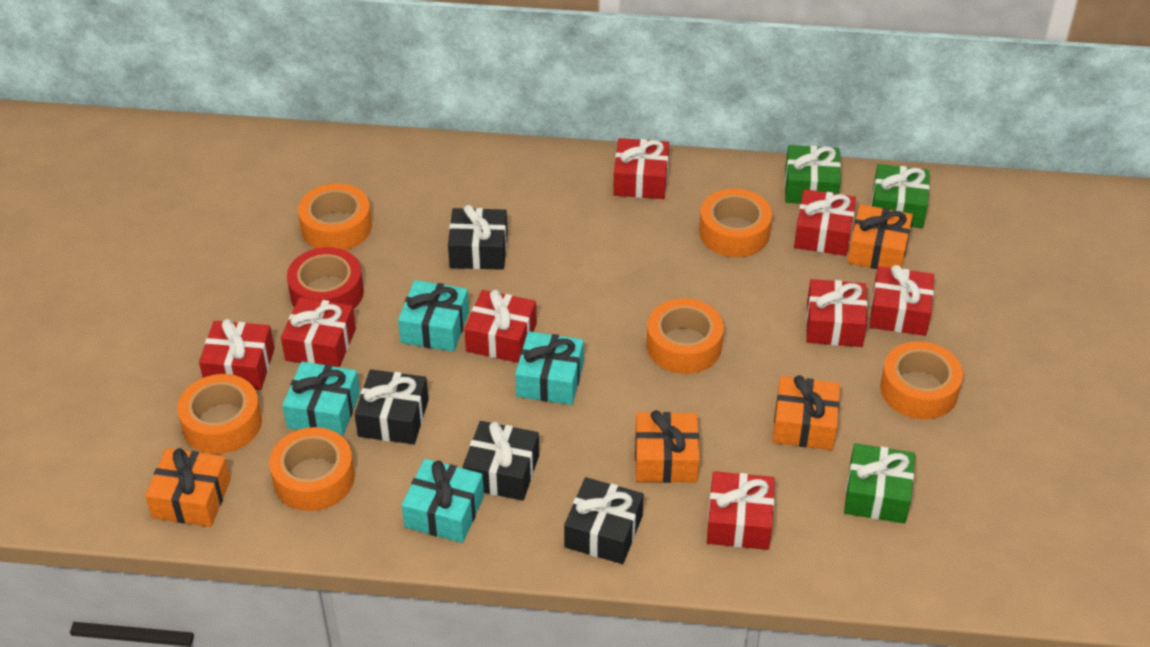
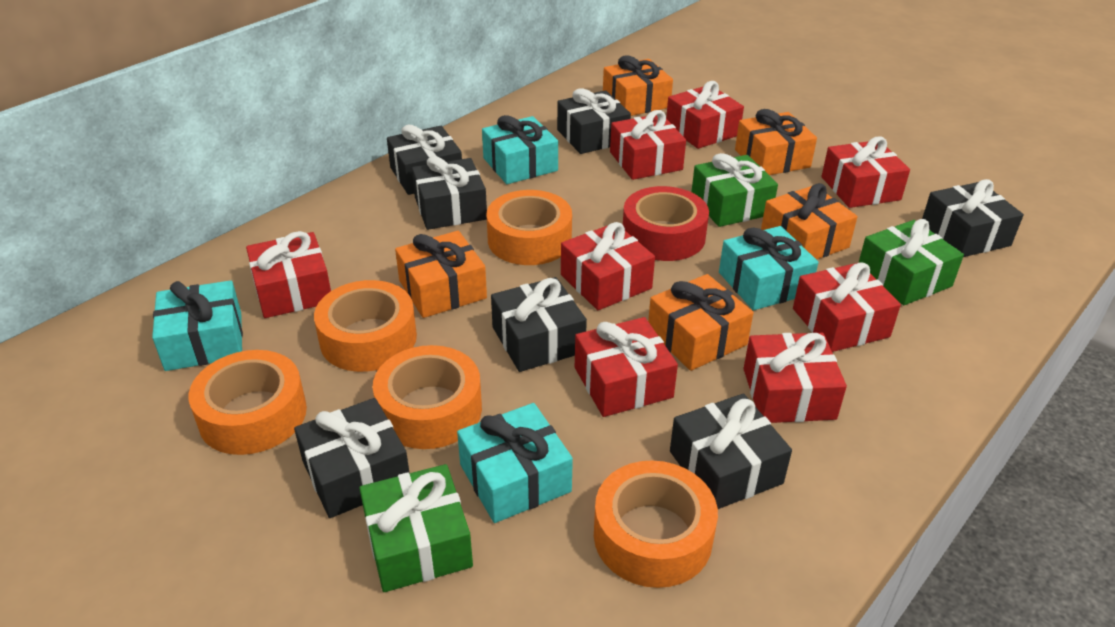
black gift: 4 -> 7
orange gift: 4 -> 5
orange tape: 6 -> 5

